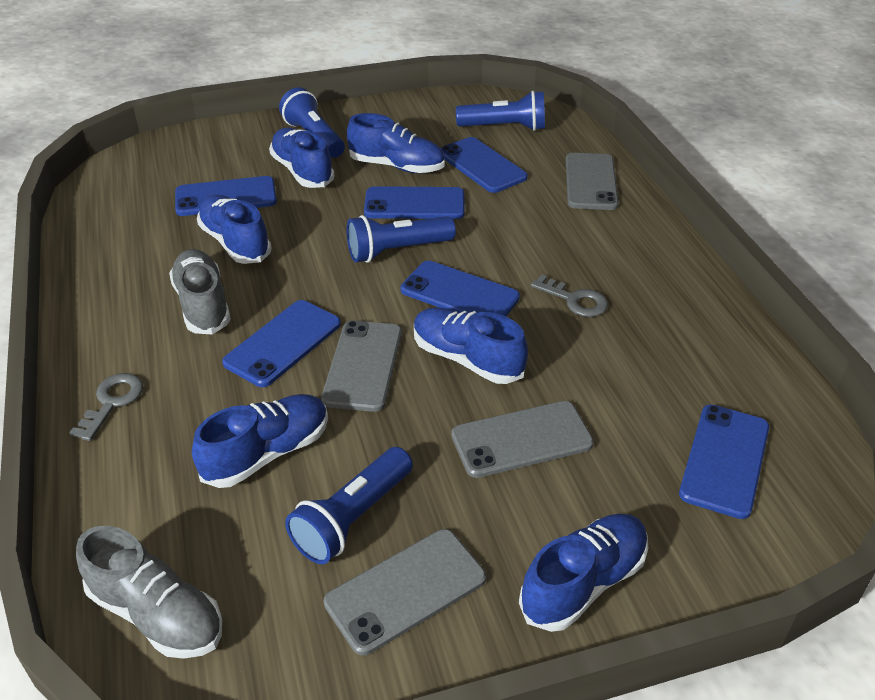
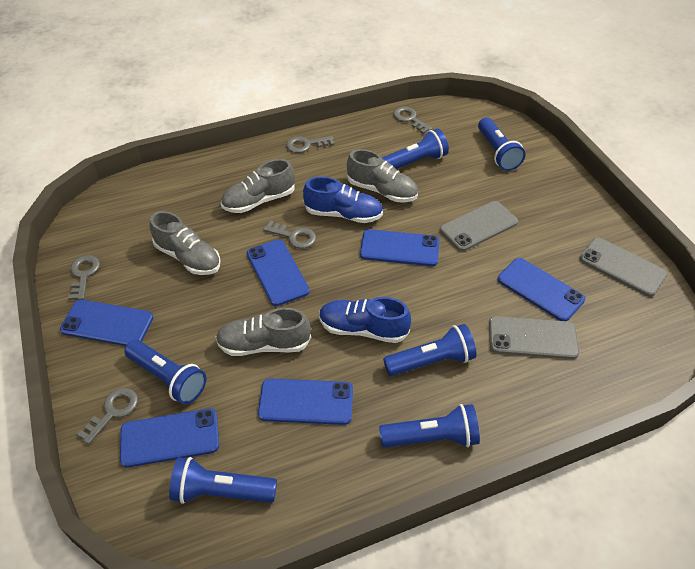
blue flashlight: 4 -> 6
blue shoe: 6 -> 2
grey key: 2 -> 5
grey phone: 4 -> 3
grey shoe: 2 -> 4

